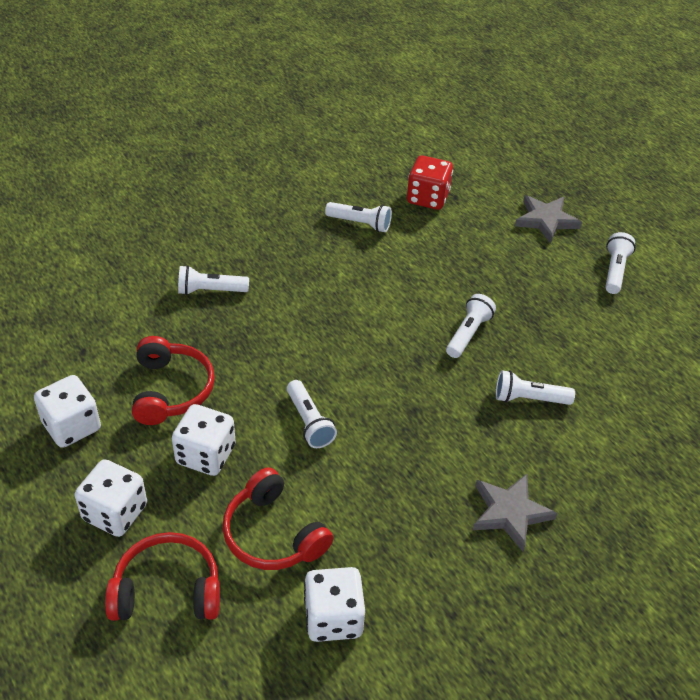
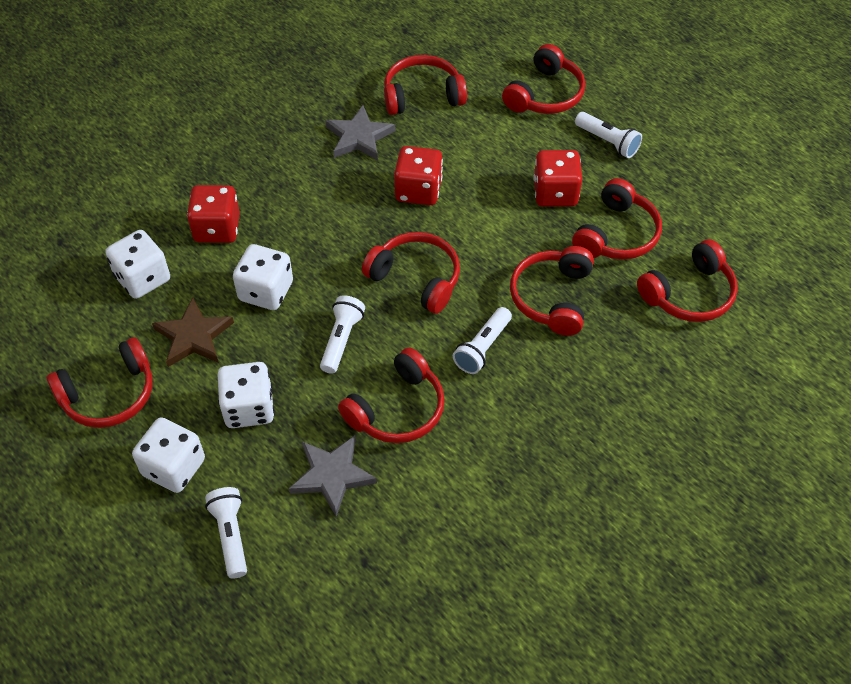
brown star: 0 -> 1
red dice: 1 -> 3
red headphones: 3 -> 8
white flashlight: 6 -> 4

